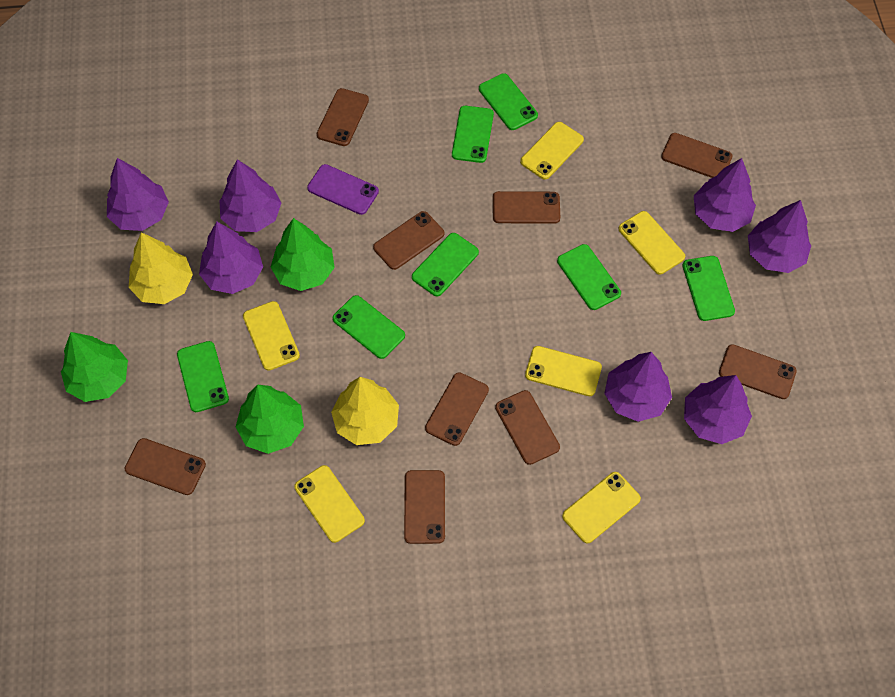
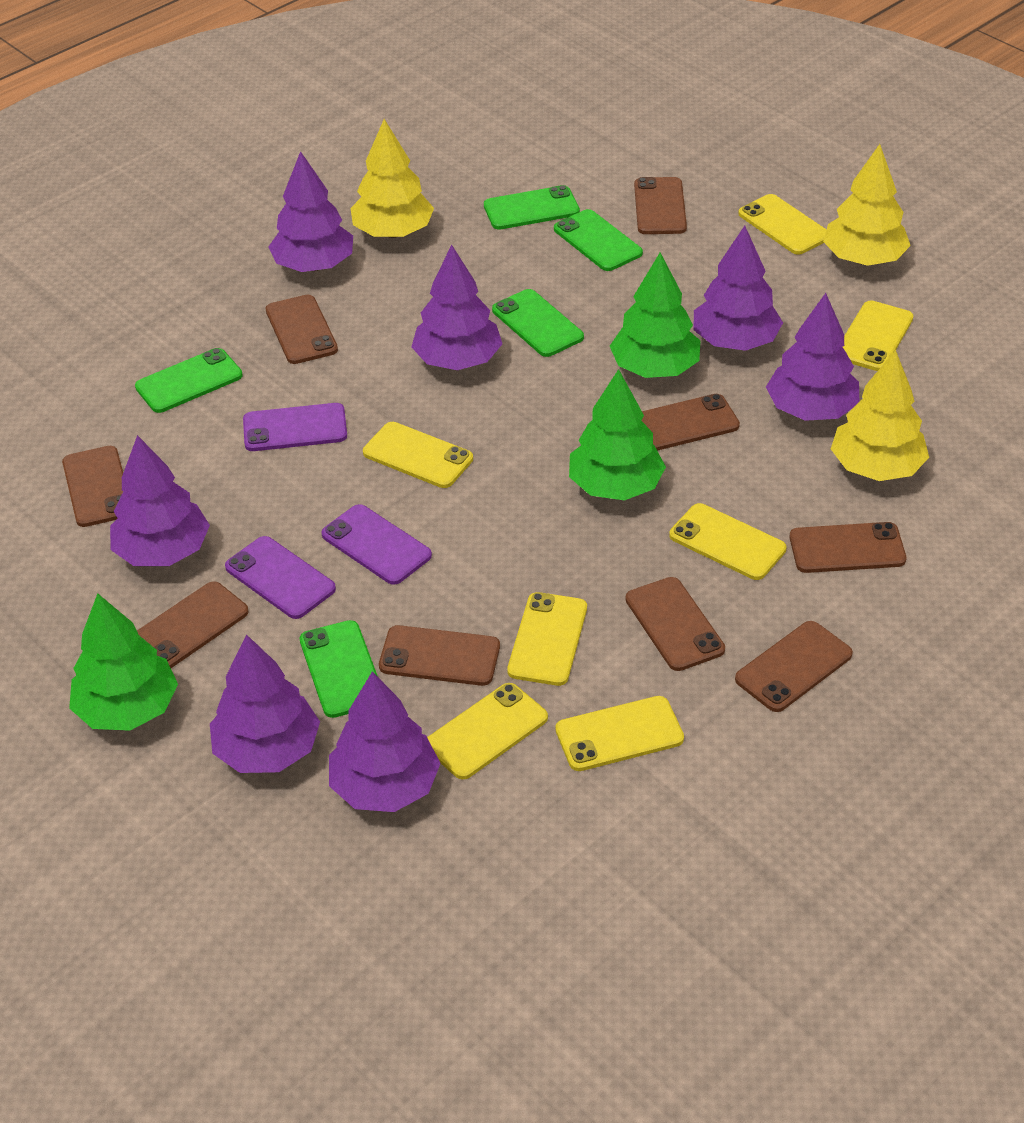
green phone: 7 -> 5
purple phone: 1 -> 3
yellow phone: 6 -> 7
yellow tree: 2 -> 3

